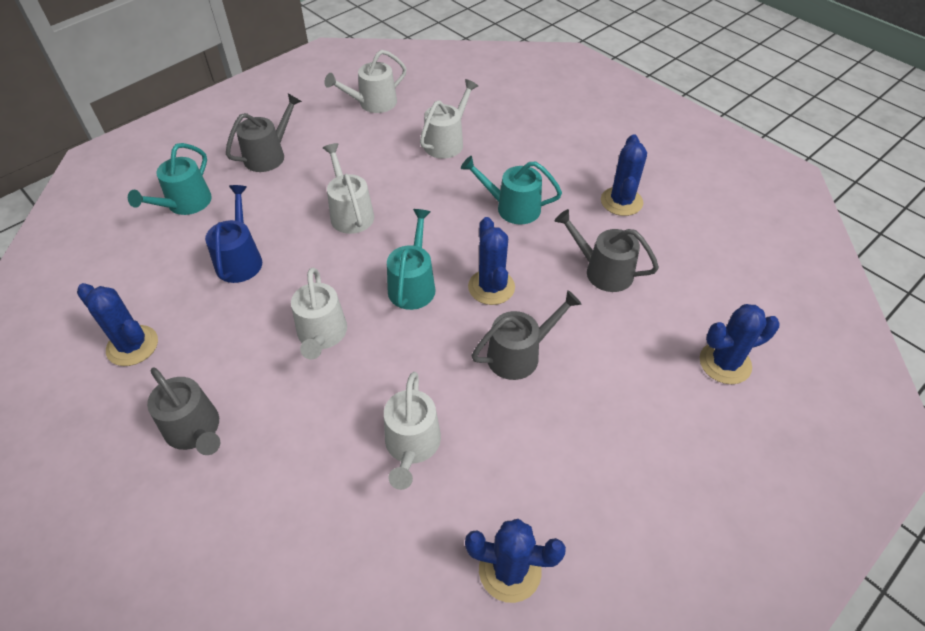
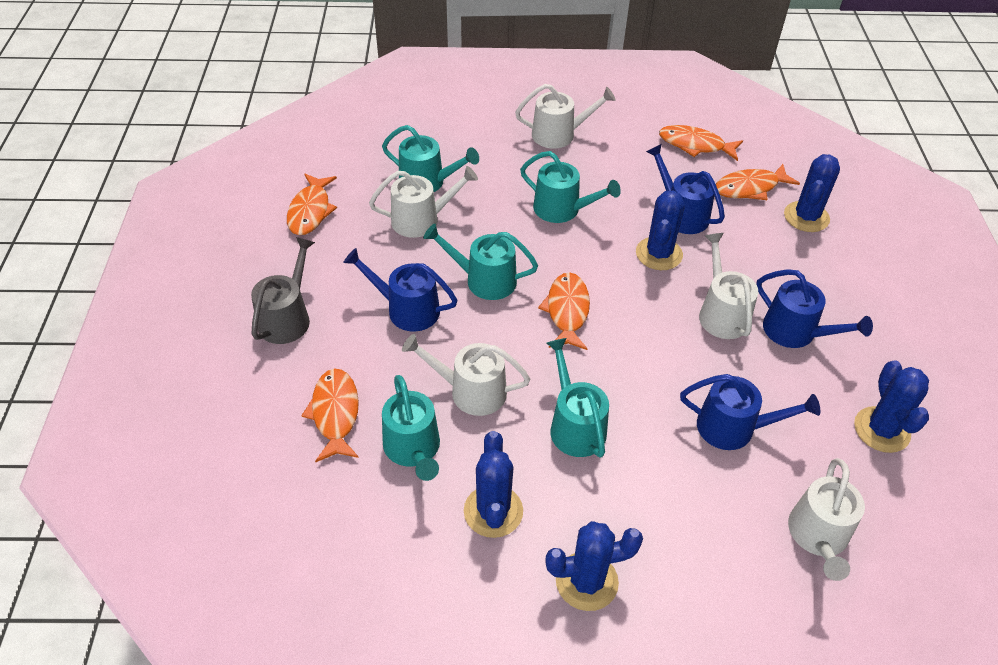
blue watering can: 1 -> 4
grey watering can: 4 -> 1
orange fish: 0 -> 5
turquoise watering can: 3 -> 5

